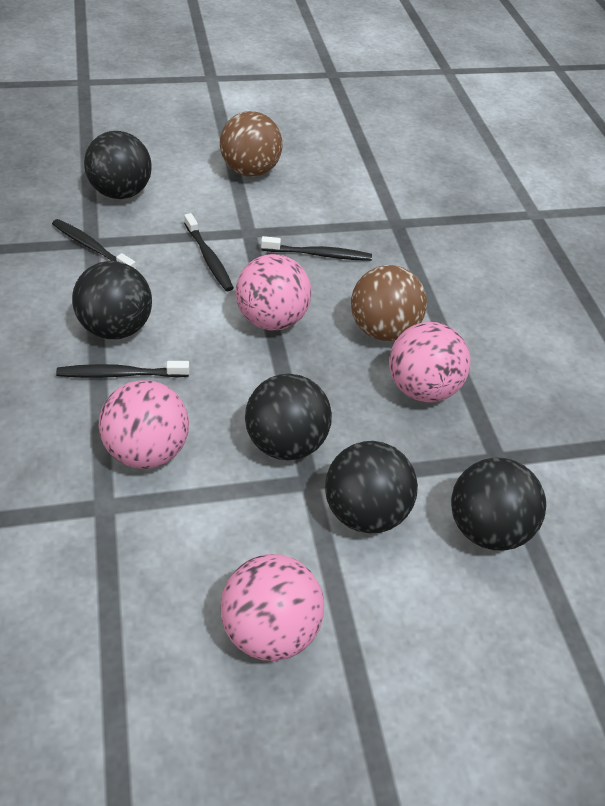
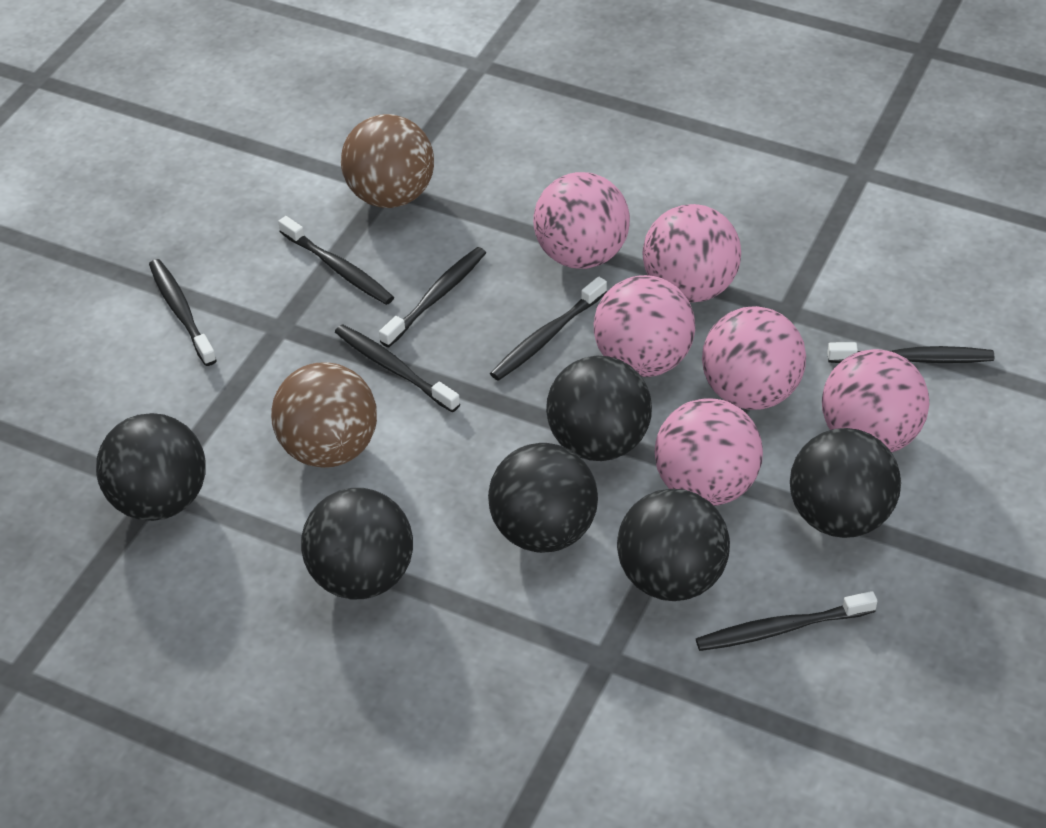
black ball: 5 -> 6
black toothbrush: 4 -> 7
pink ball: 4 -> 6

